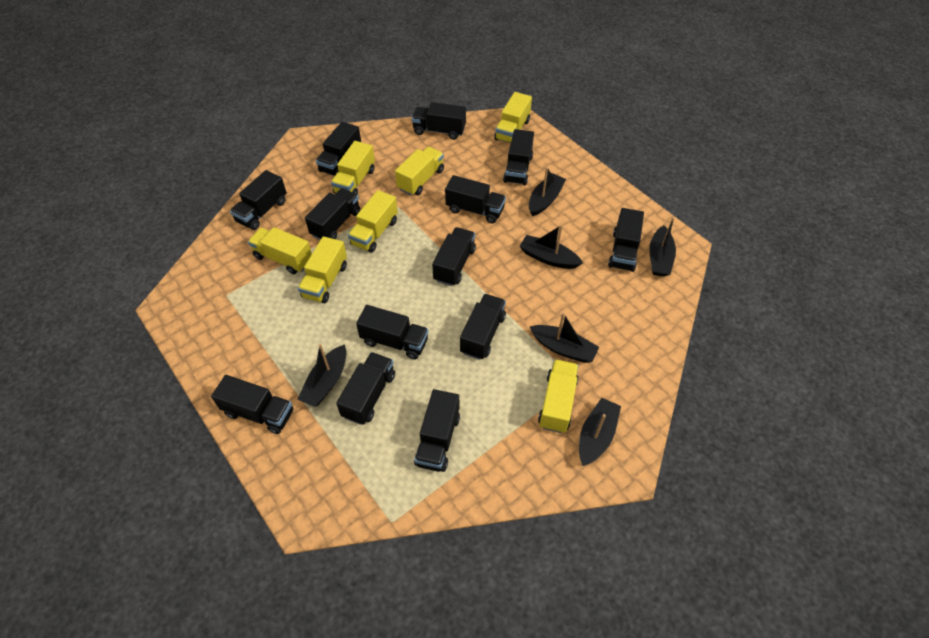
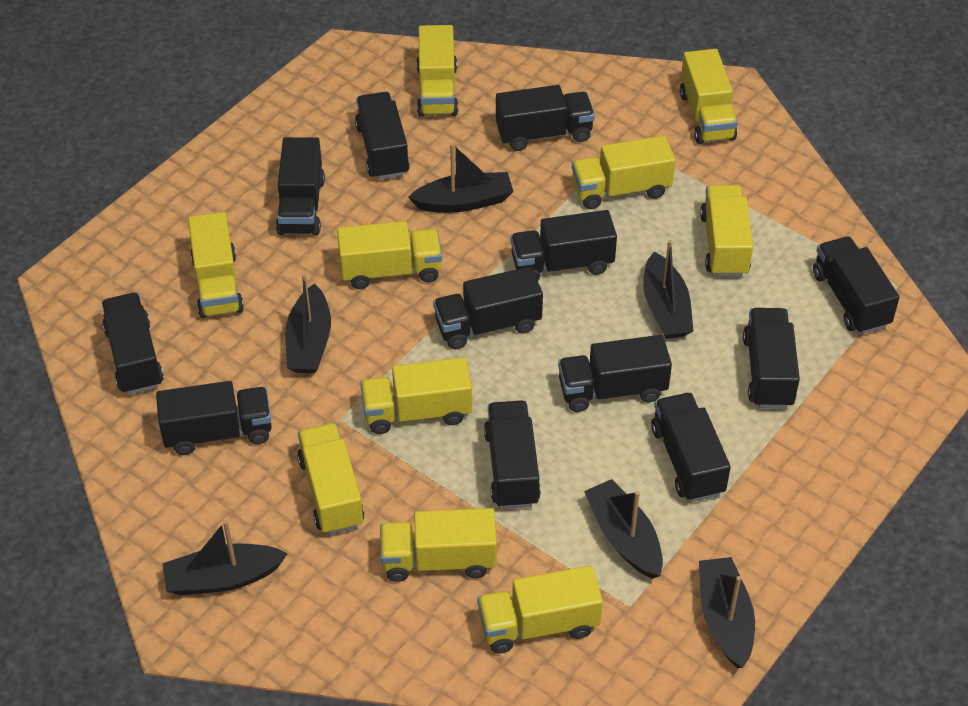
black truck: 13 -> 12
yellow truck: 7 -> 10

